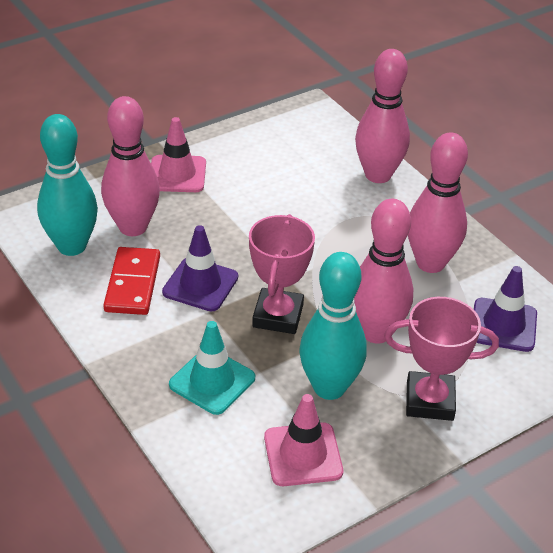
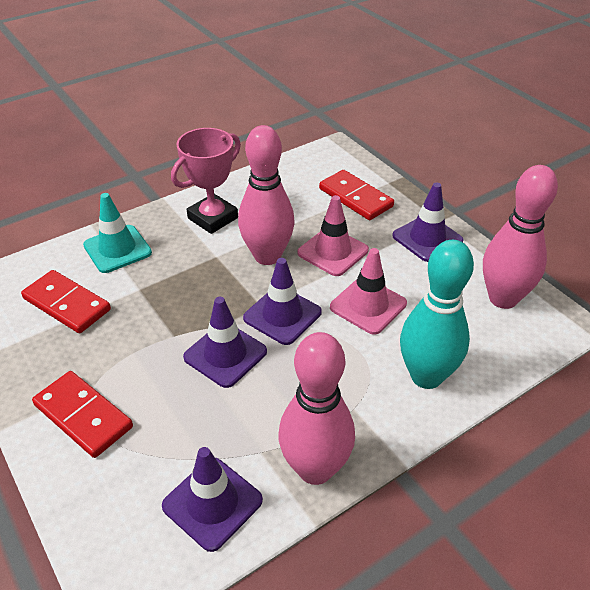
pink bowling pin: 4 -> 3
pink trophy: 2 -> 1
purple traffic cone: 2 -> 4
red domino: 1 -> 3
turquoise bowling pin: 2 -> 1

